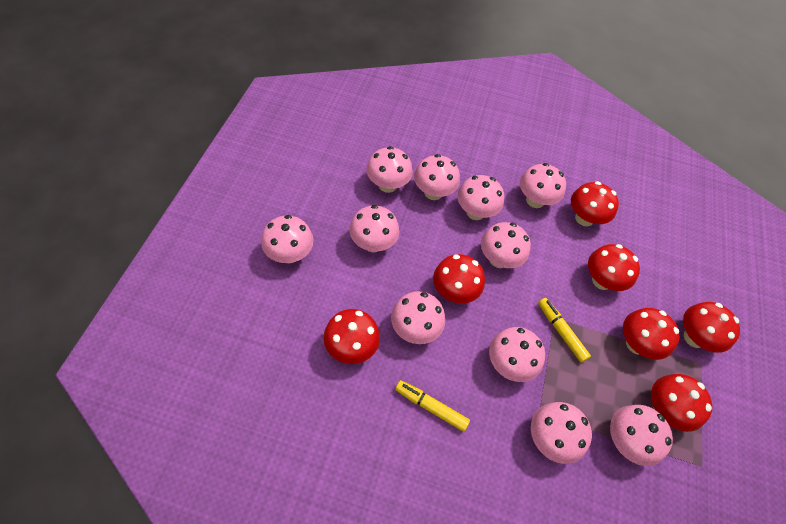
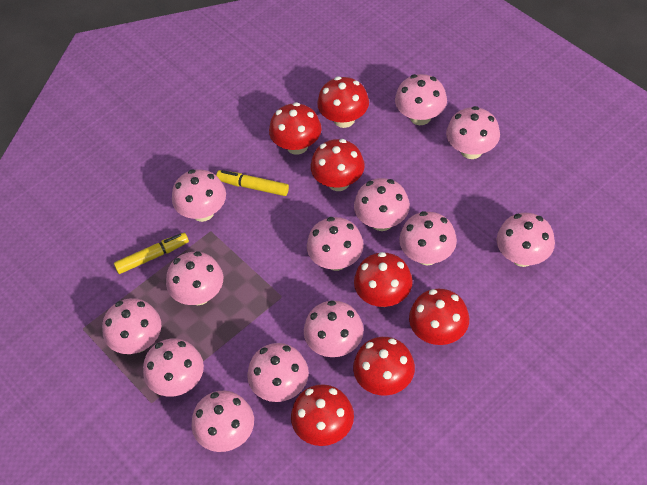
pink mushroom: 11 -> 13

